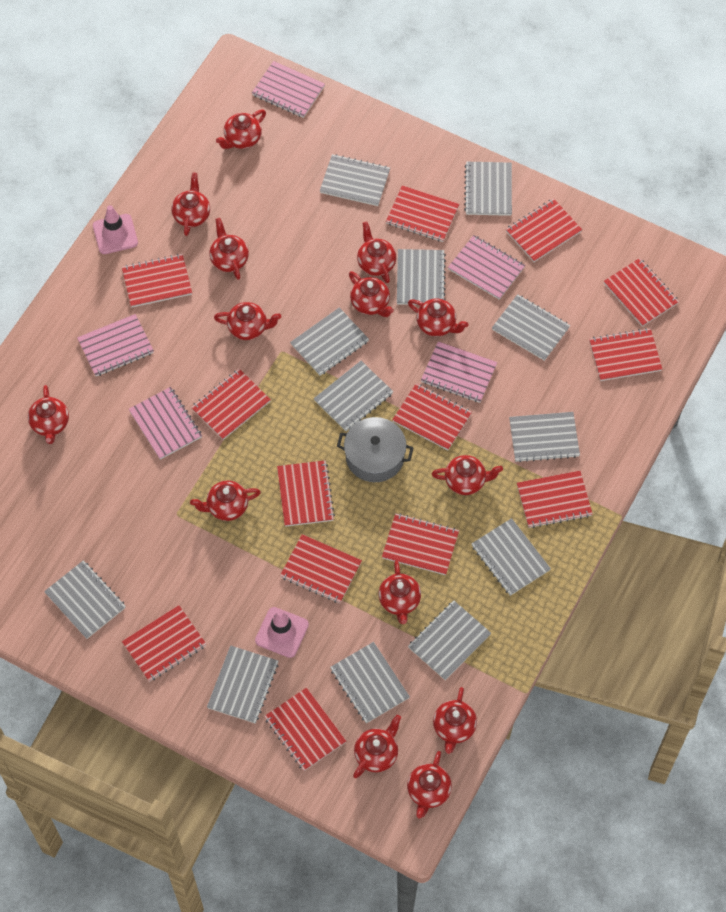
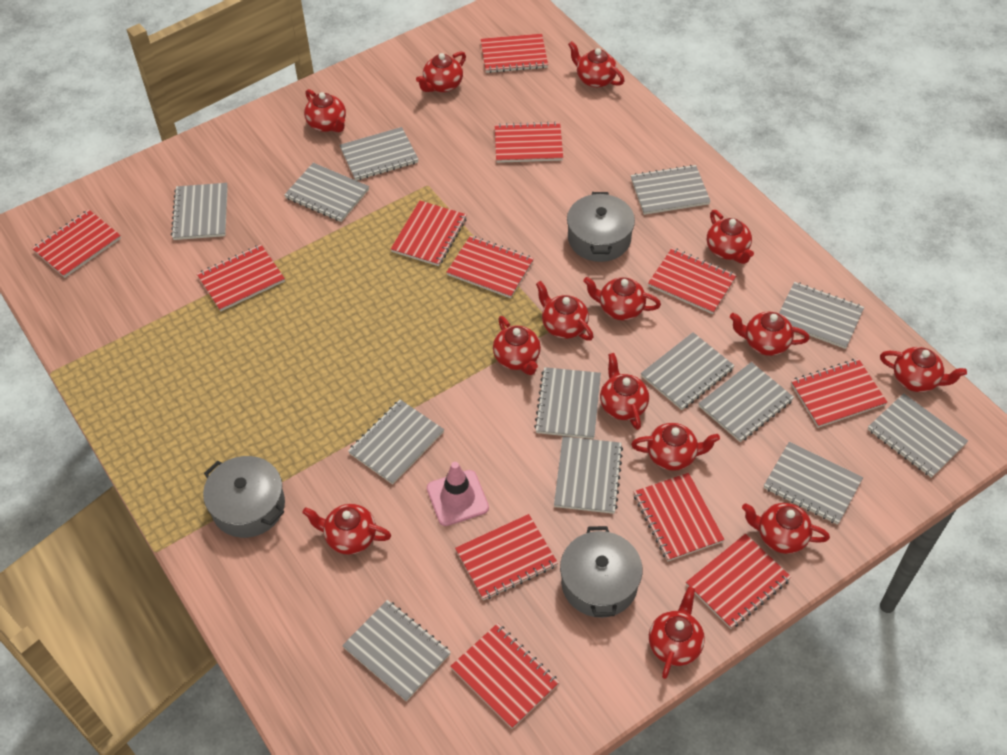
grey notebook: 12 -> 13
grey pot: 1 -> 3
pink notebook: 5 -> 0
pink traffic cone: 2 -> 1
red notebook: 13 -> 12

